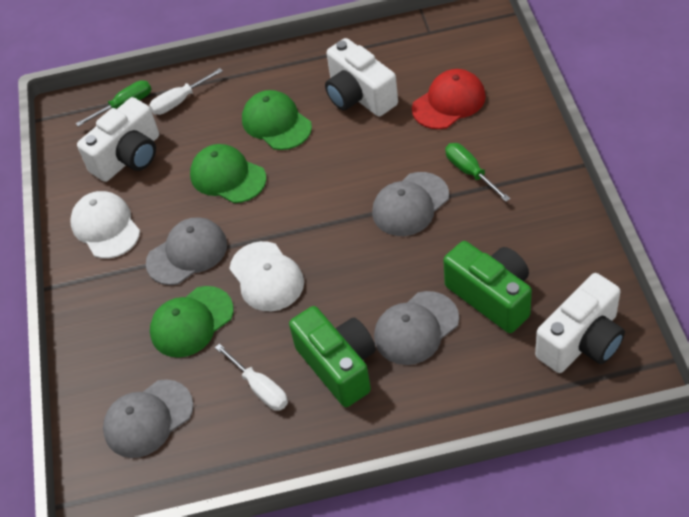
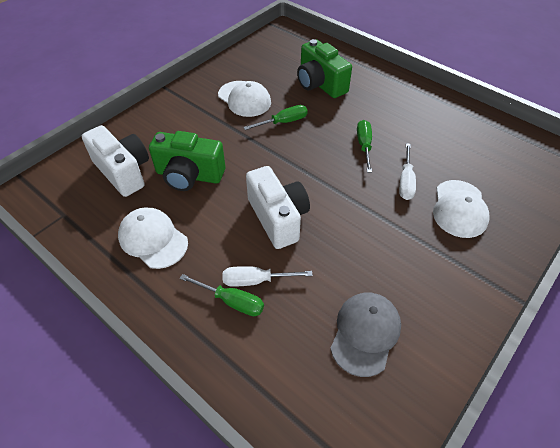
green cap: 3 -> 0
green screwdriver: 2 -> 3
grey cap: 4 -> 1
red cap: 1 -> 0
white camera: 3 -> 2
white cap: 2 -> 3

